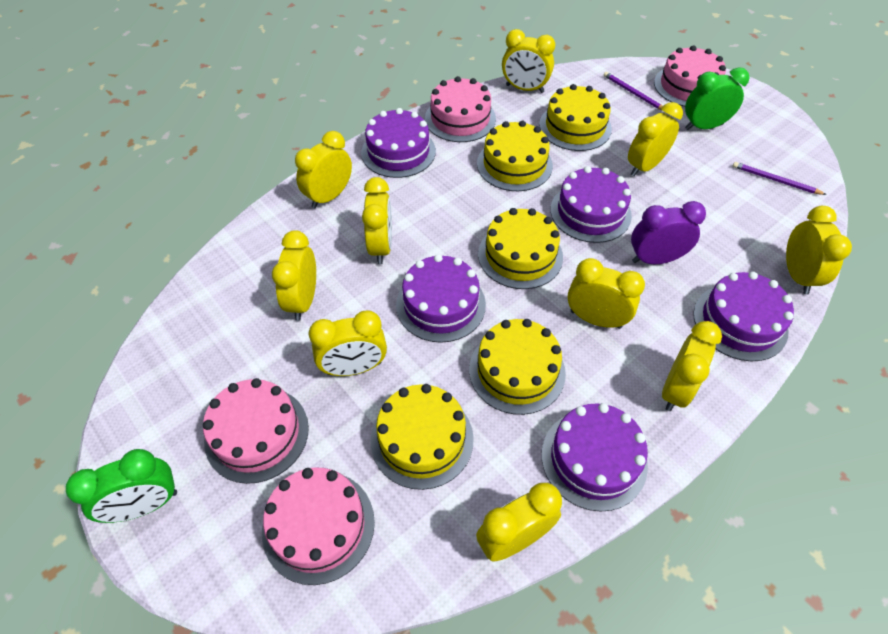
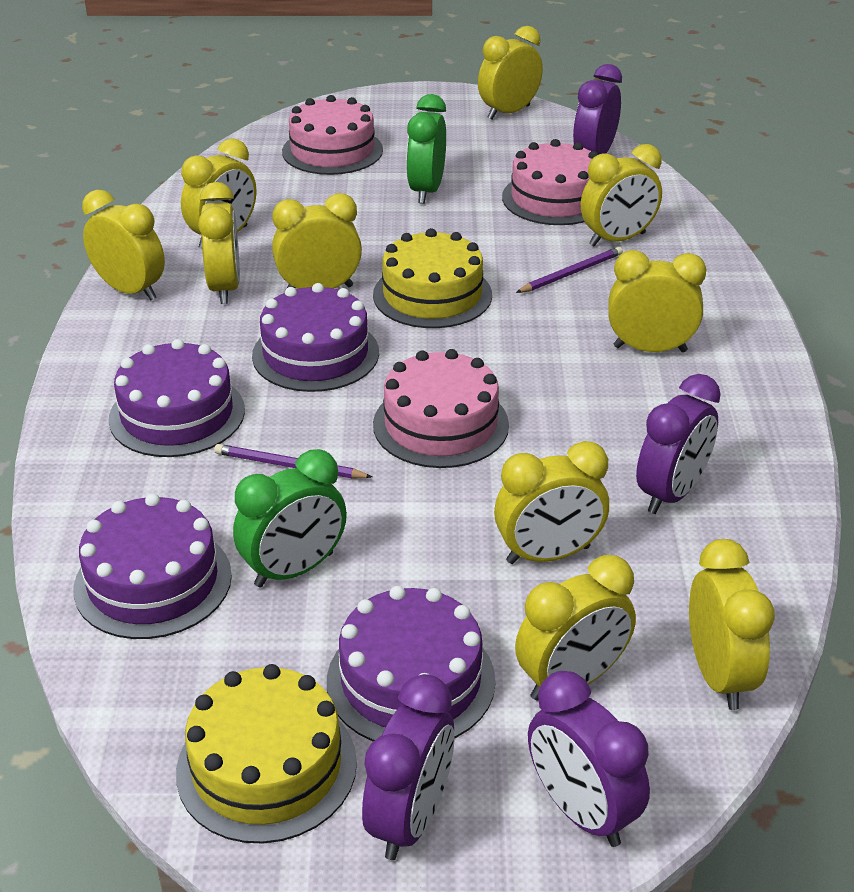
pink cake: 4 -> 3
purple cake: 5 -> 4
purple clock: 1 -> 4
yellow cake: 5 -> 2

